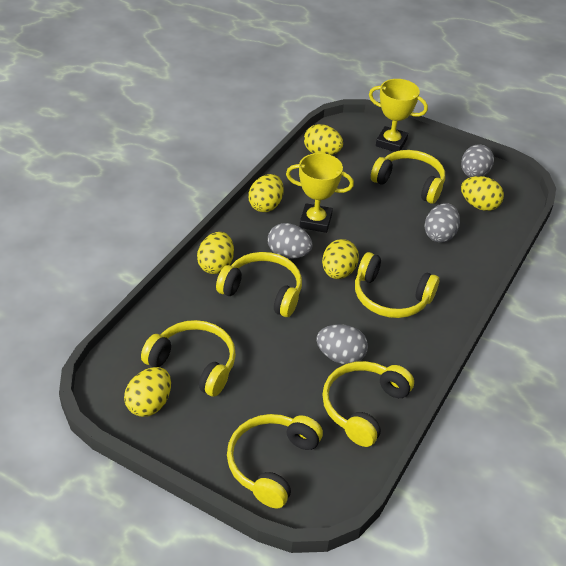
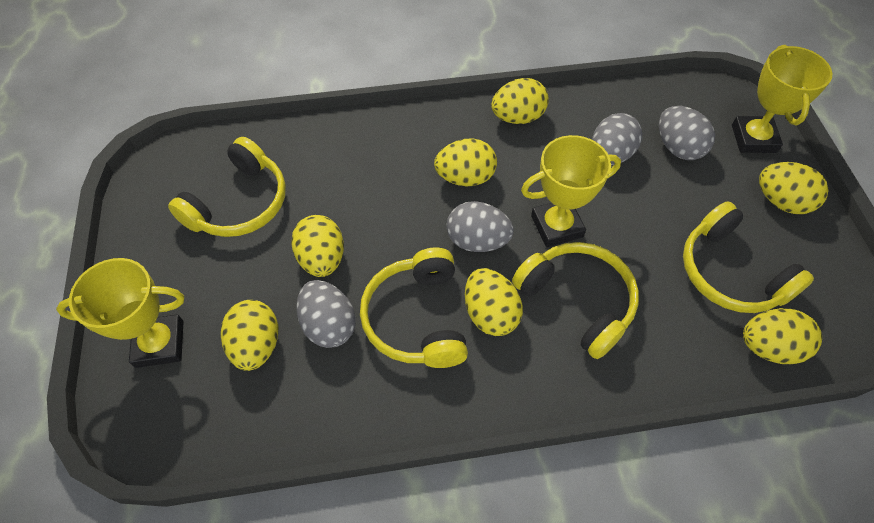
yellow egg: 6 -> 7
yellow headphones: 6 -> 4
yellow trophy: 2 -> 3

